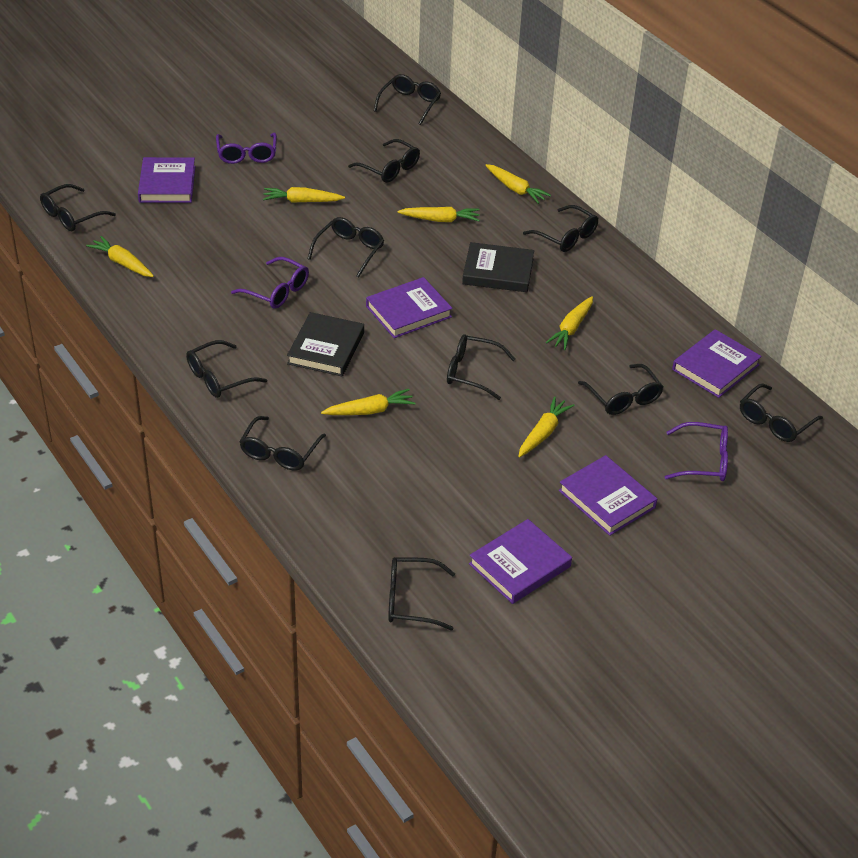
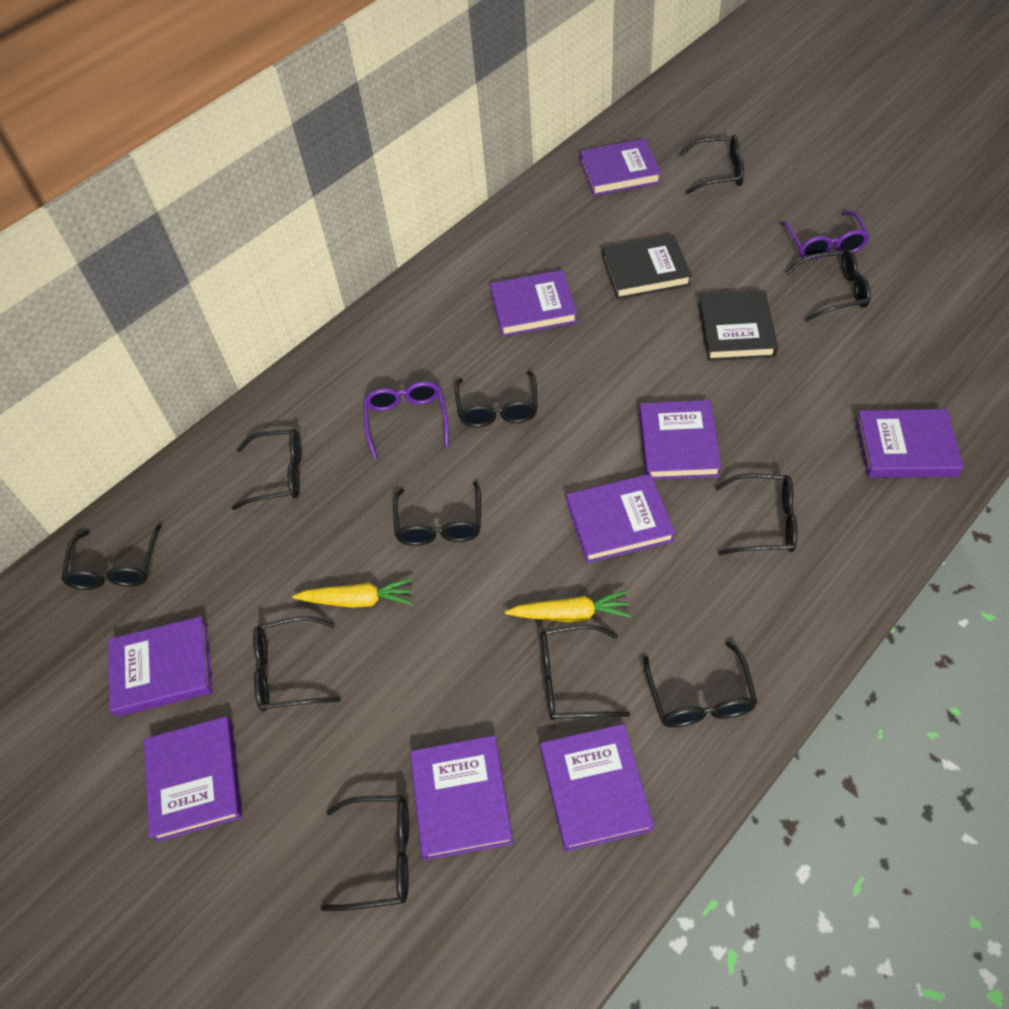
purple book: 5 -> 9
purple glasses: 3 -> 2
yellow carrot: 7 -> 2

